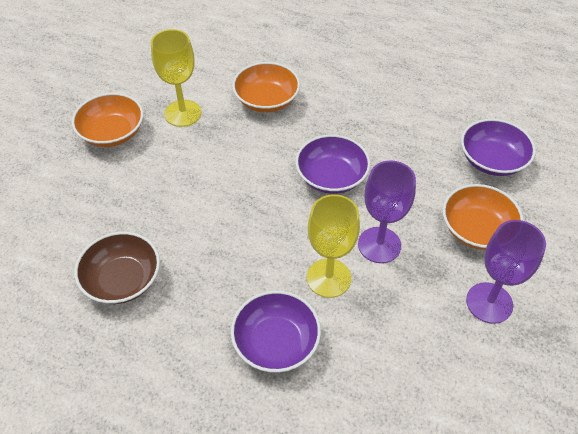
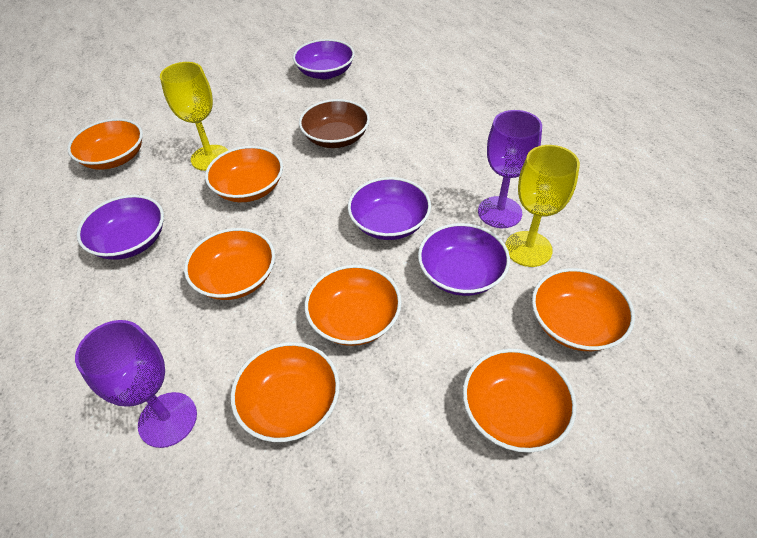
orange bowl: 3 -> 7
purple bowl: 3 -> 4

